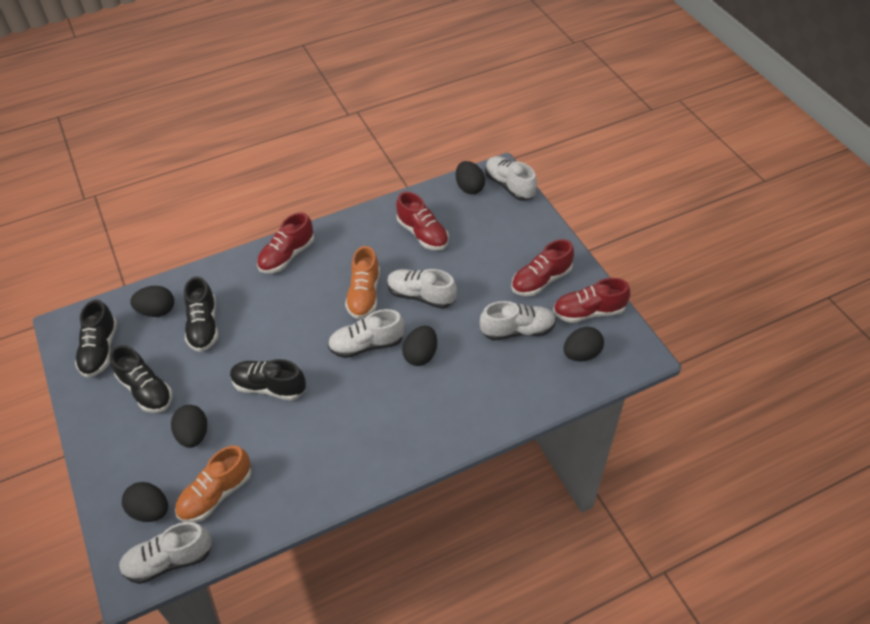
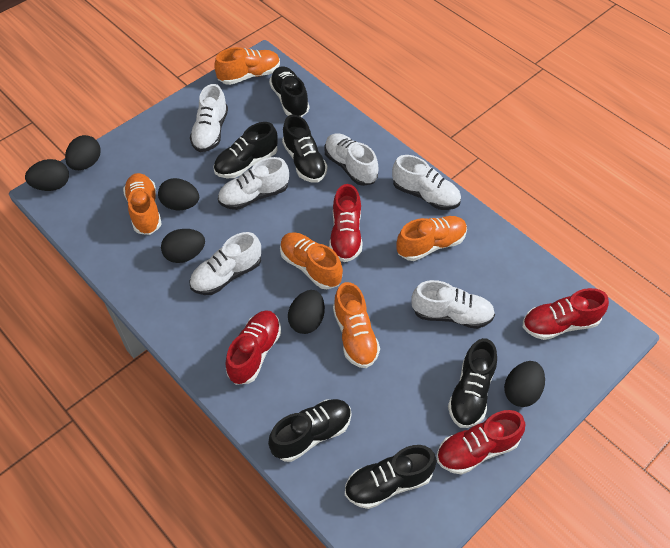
black shoe: 4 -> 6
orange shoe: 2 -> 5
white shoe: 5 -> 6

